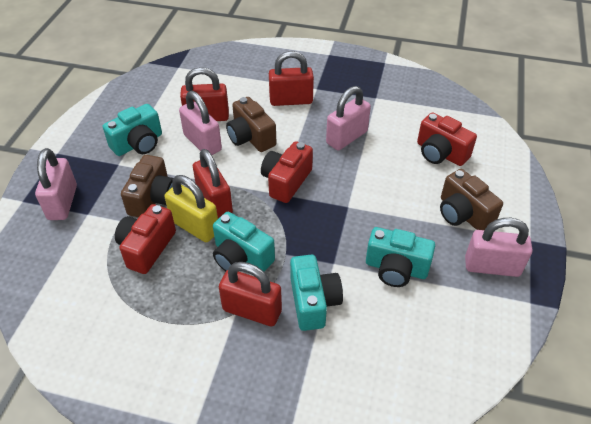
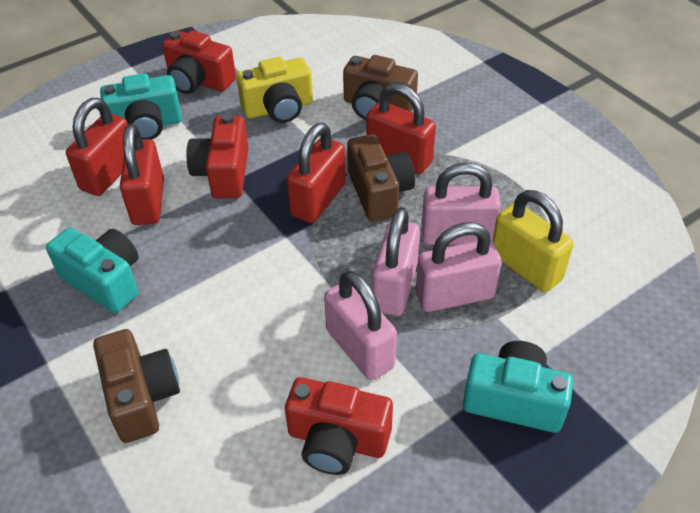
turquoise camera: 4 -> 3
yellow camera: 0 -> 1

